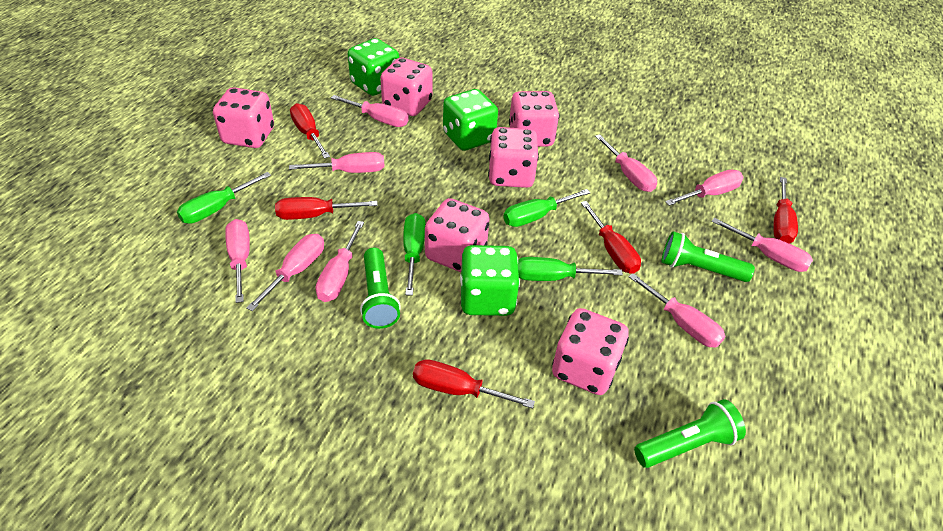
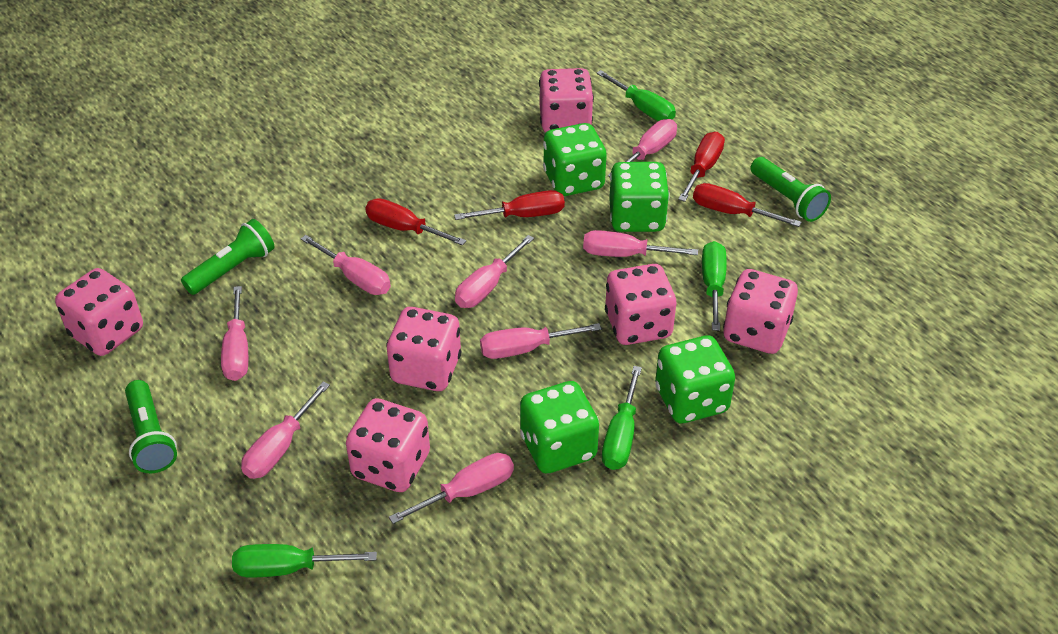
green dice: 3 -> 4
pink screwdriver: 9 -> 8
red screwdriver: 5 -> 4

